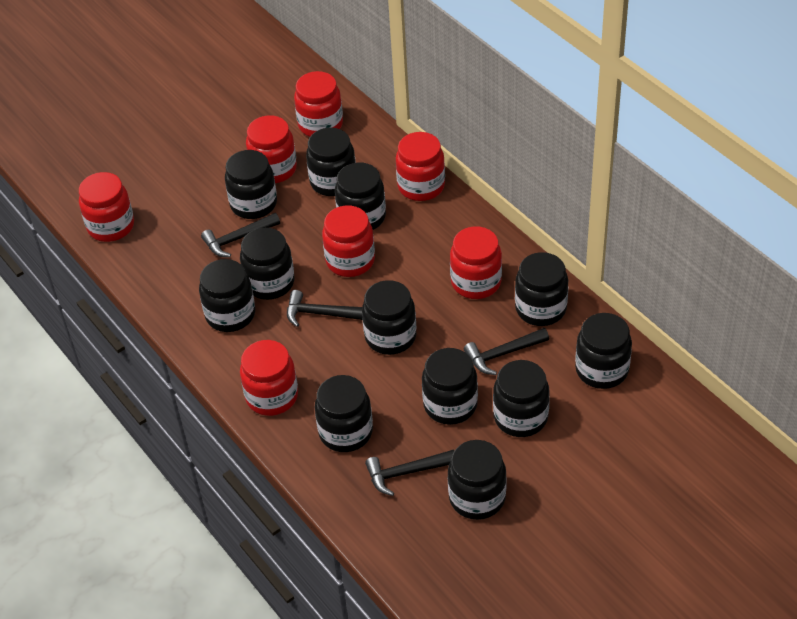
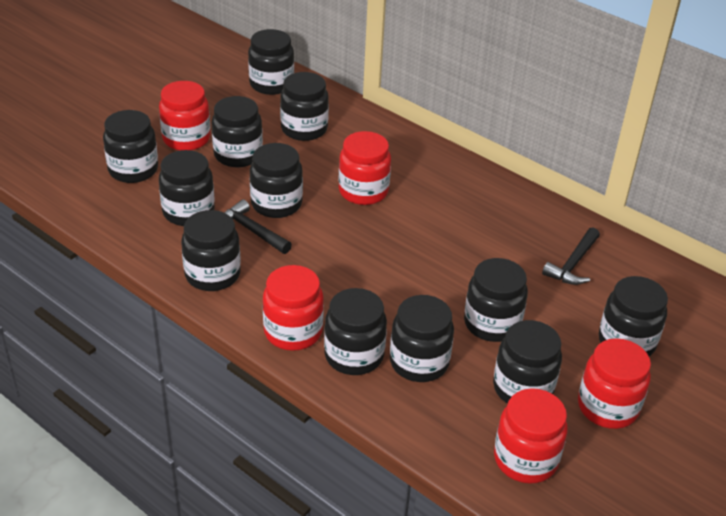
black hammer: 4 -> 2
red jar: 7 -> 5

